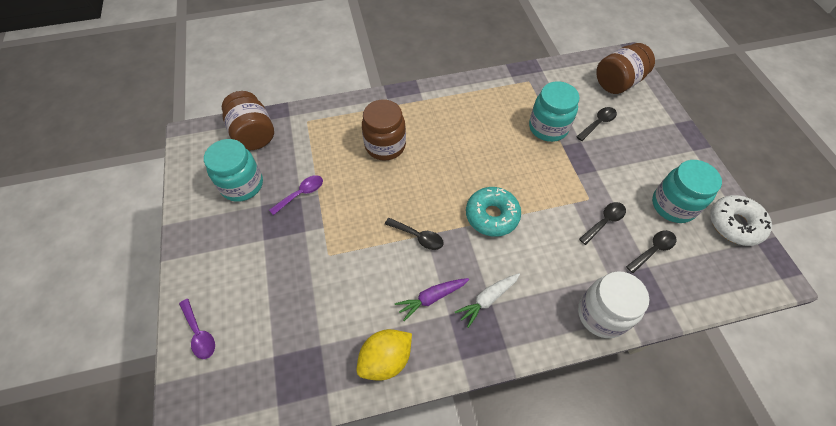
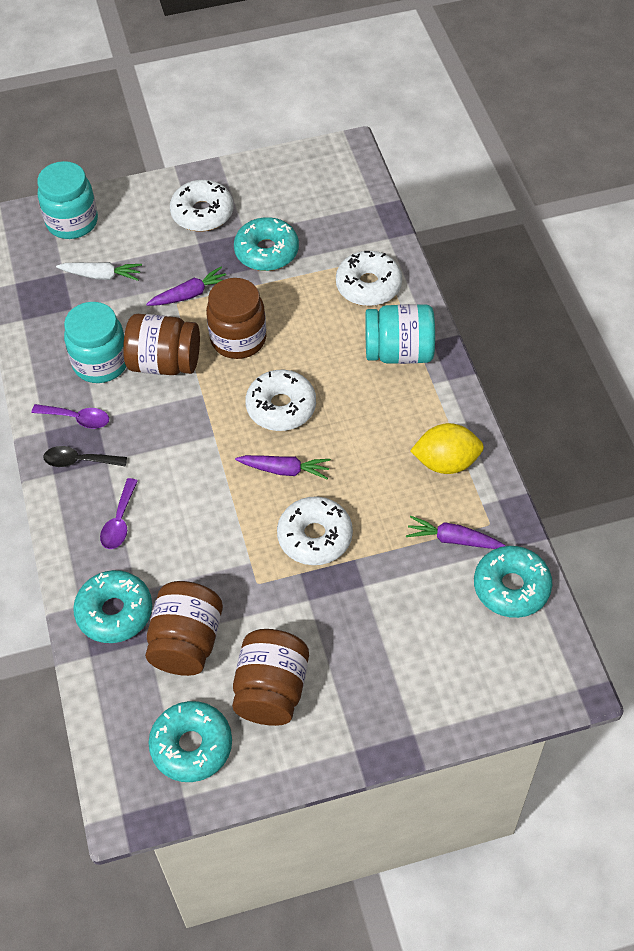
black spoon: 4 -> 1
brown jar: 3 -> 4
purple carrot: 1 -> 3
turquoise donut: 1 -> 4
white donut: 1 -> 4
white jar: 1 -> 0

